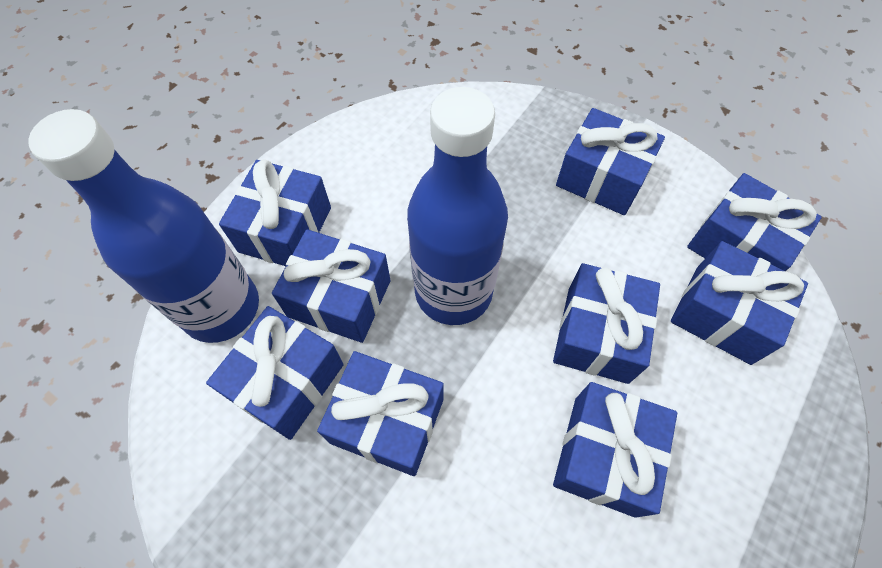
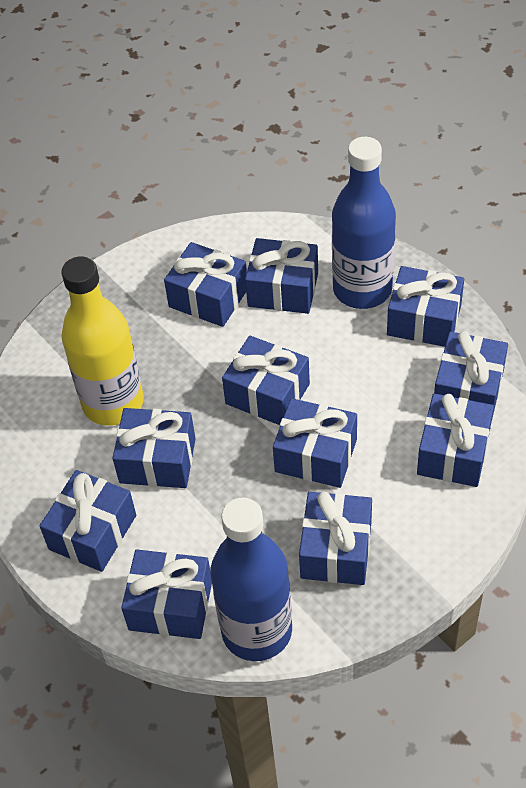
blue gift: 9 -> 11
yellow bottle: 0 -> 1

